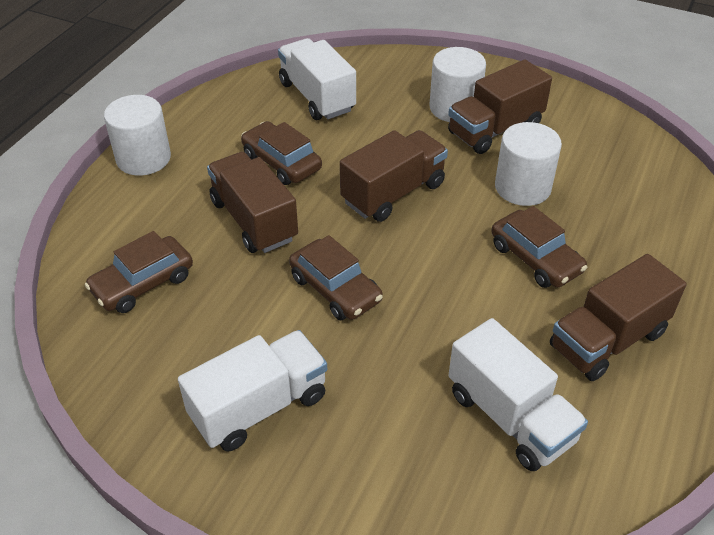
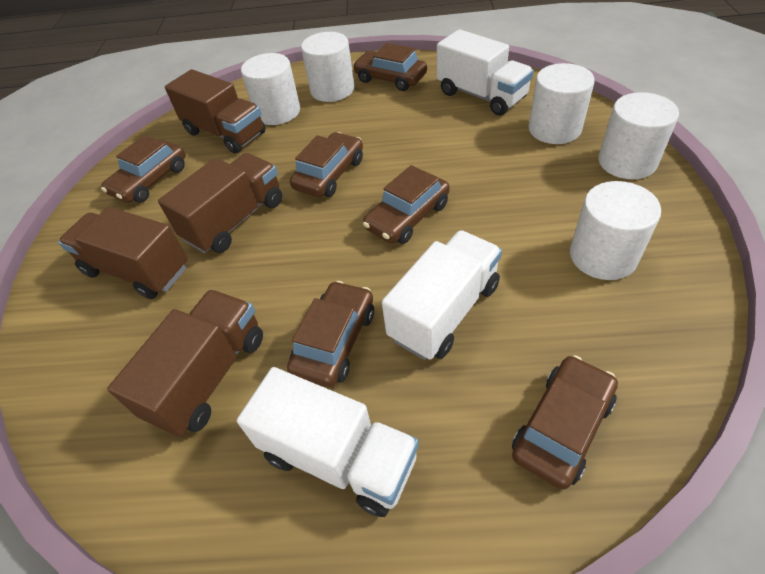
brown car: 4 -> 6
white cylinder: 3 -> 5

